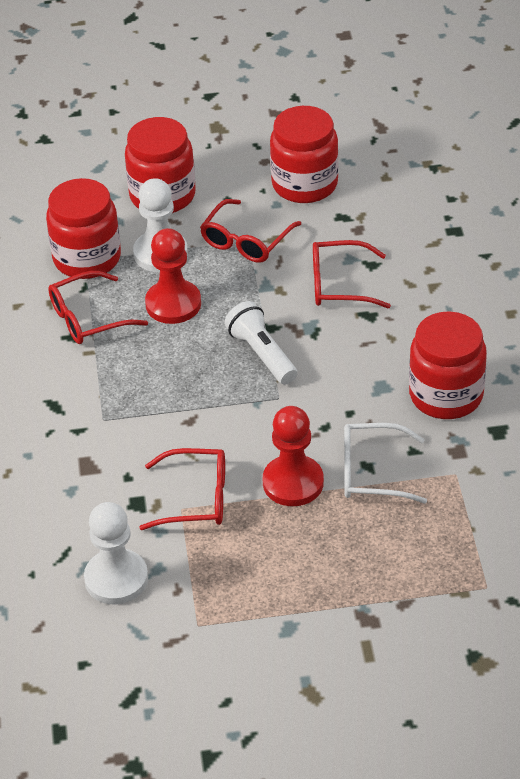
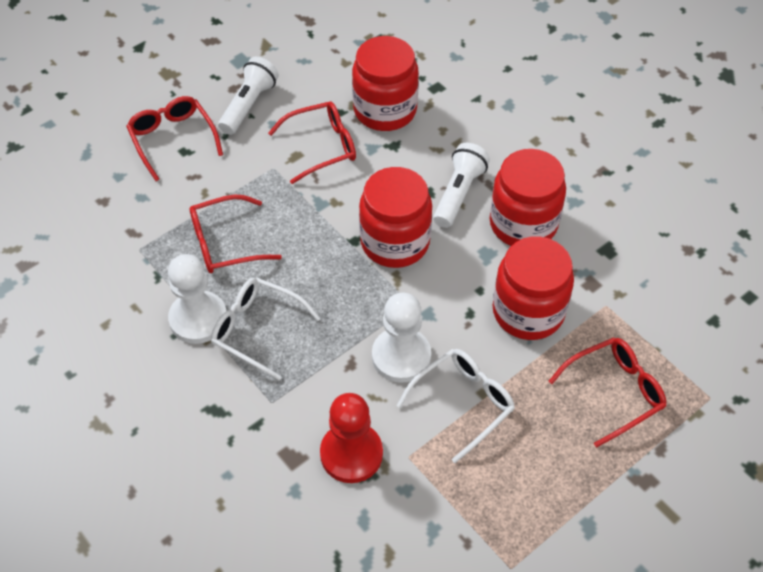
red pawn: 2 -> 1
white flashlight: 1 -> 2
white glasses: 1 -> 2

